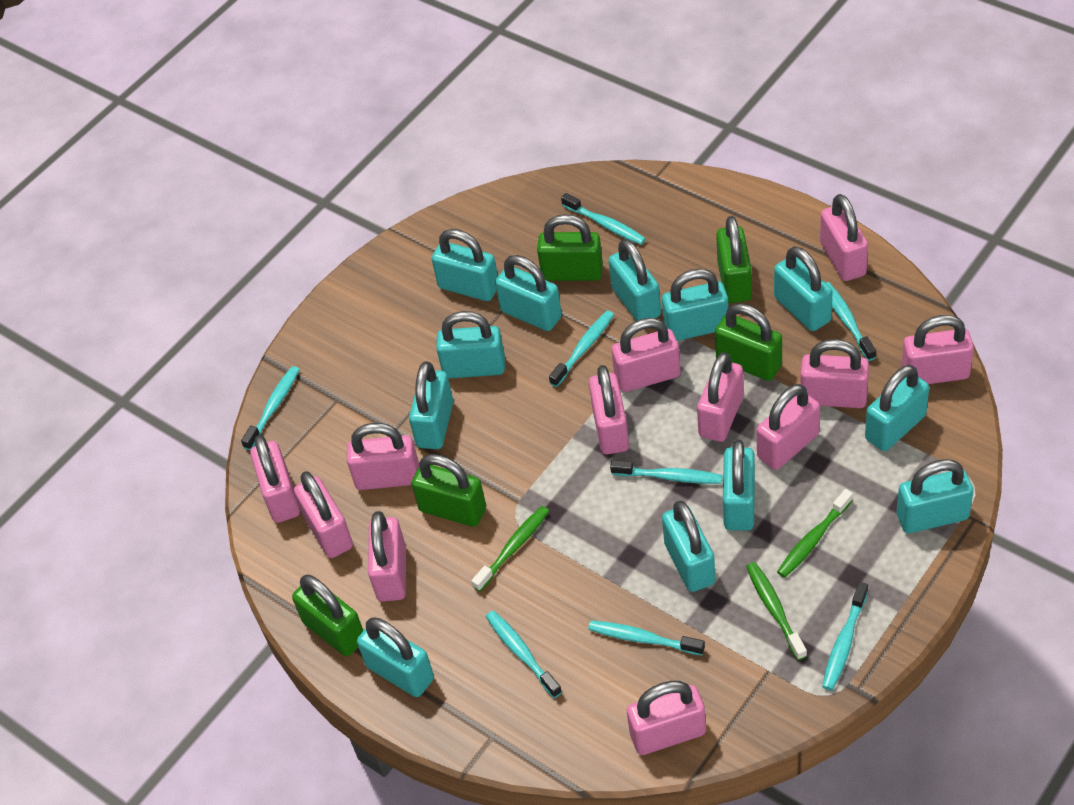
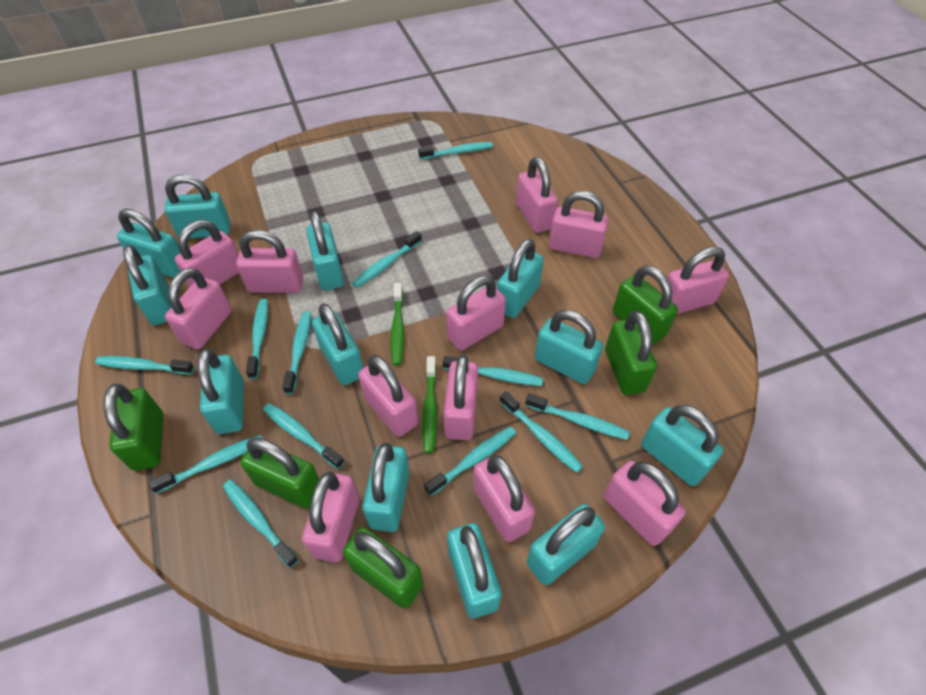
green toothbrush: 3 -> 2
turquoise toothbrush: 8 -> 12

